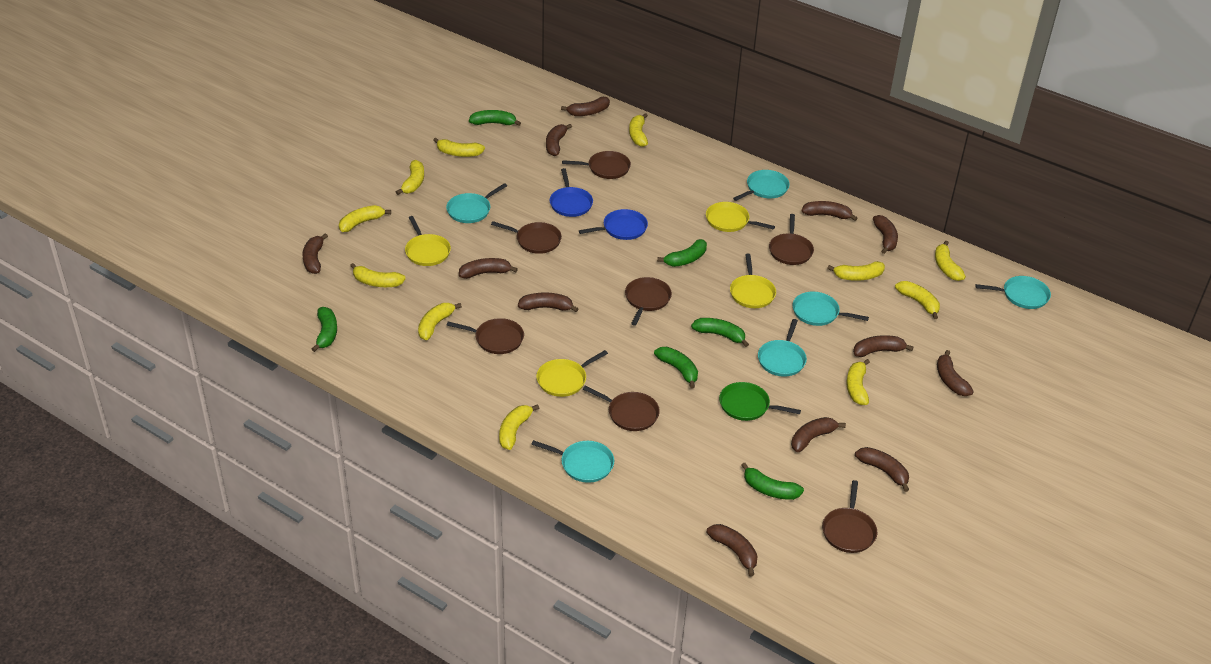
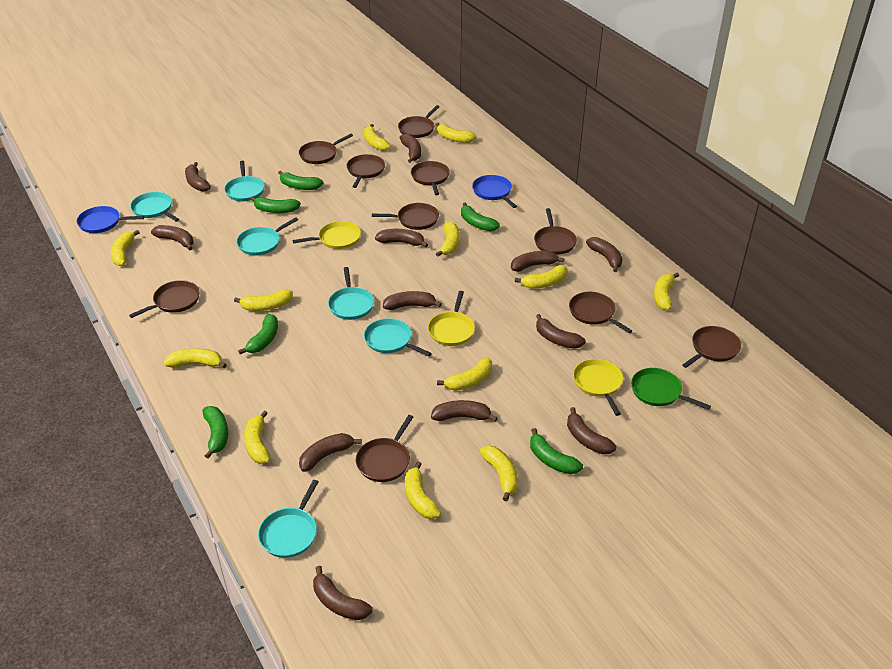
brown pan: 7 -> 10
yellow banana: 11 -> 12
yellow pan: 4 -> 3

